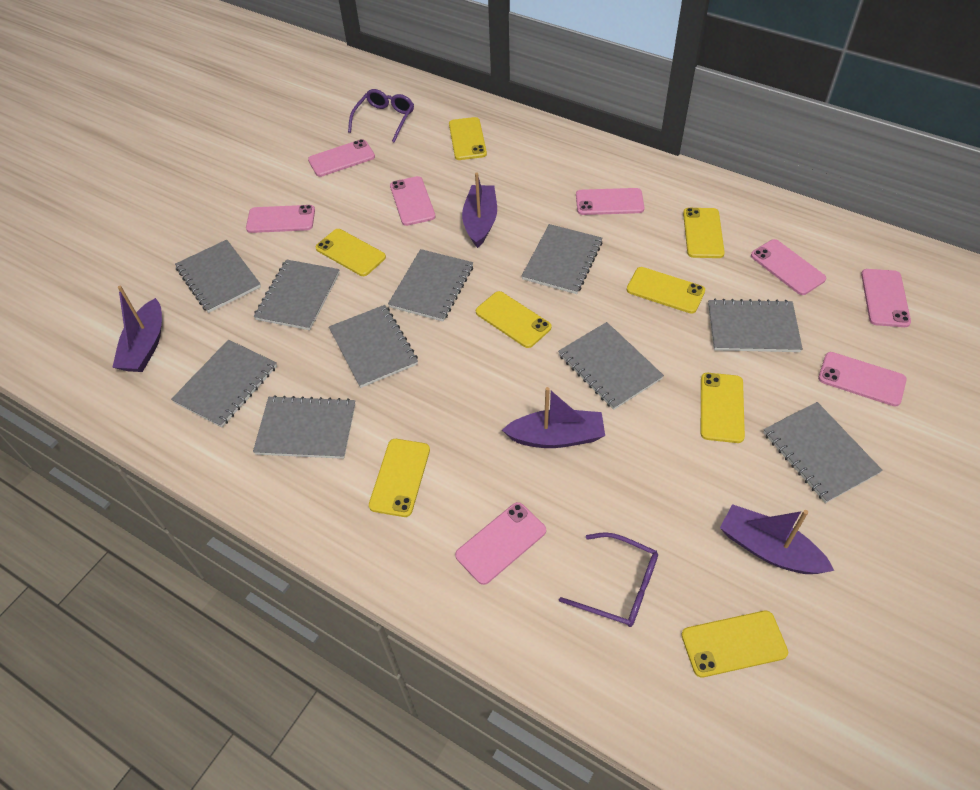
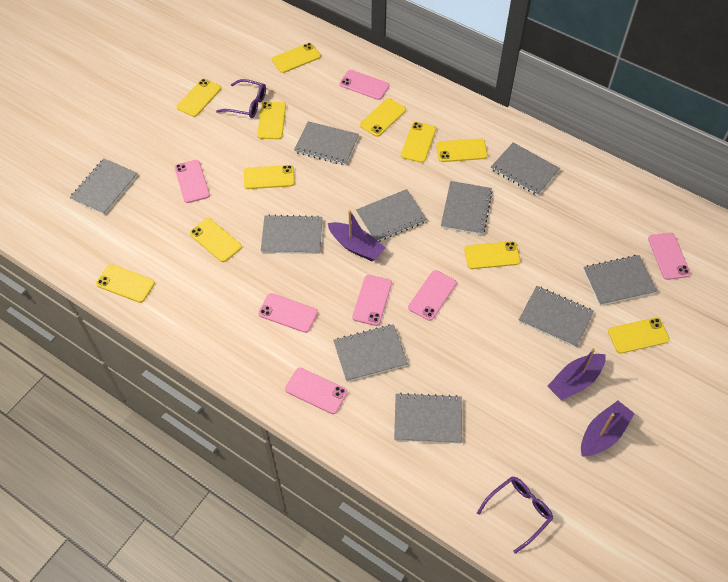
pink phone: 8 -> 7
purple boat: 4 -> 3
yellow phone: 8 -> 11

